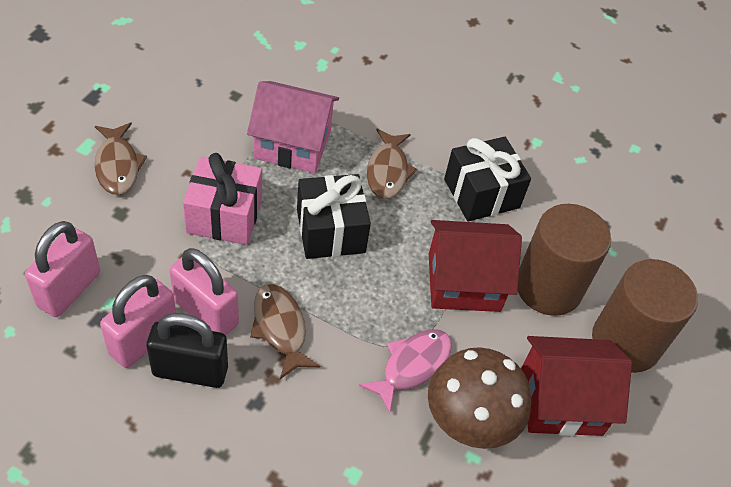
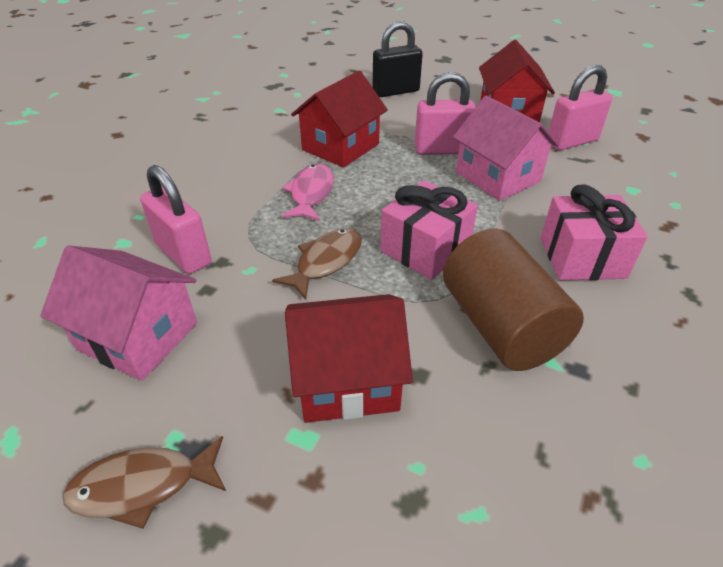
black gift: 2 -> 0
brown cylinder: 2 -> 1
brown fish: 3 -> 2
brown mushroom: 1 -> 0
pink gift: 1 -> 2
pink house: 1 -> 2
red house: 2 -> 3

